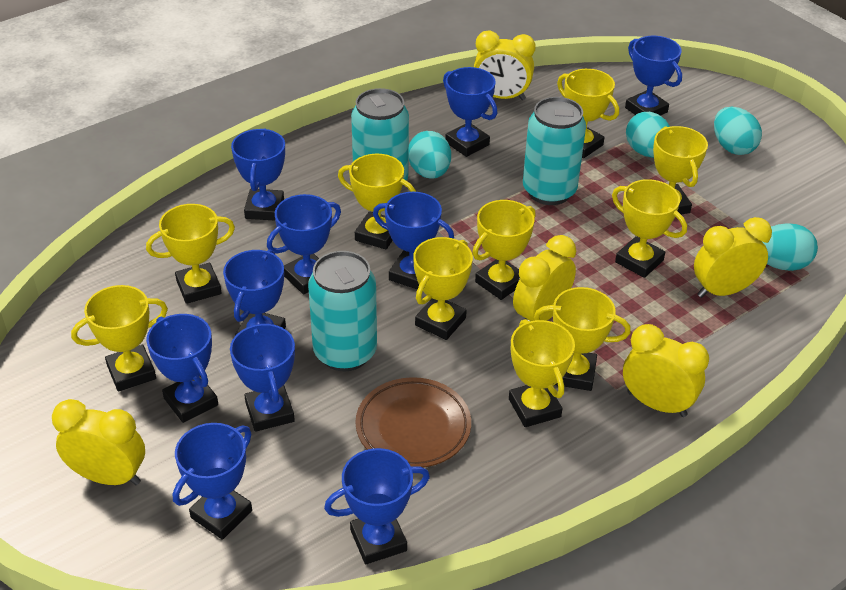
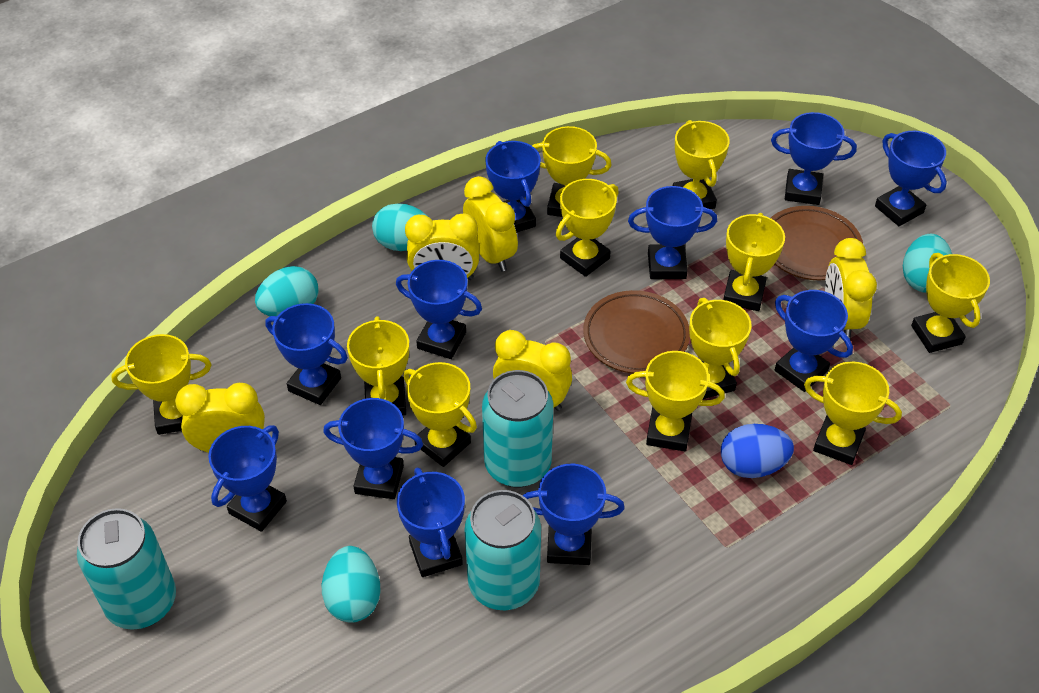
blue egg: 0 -> 1
blue trophy: 10 -> 11
brown plate: 1 -> 2
yellow trophy: 10 -> 11

